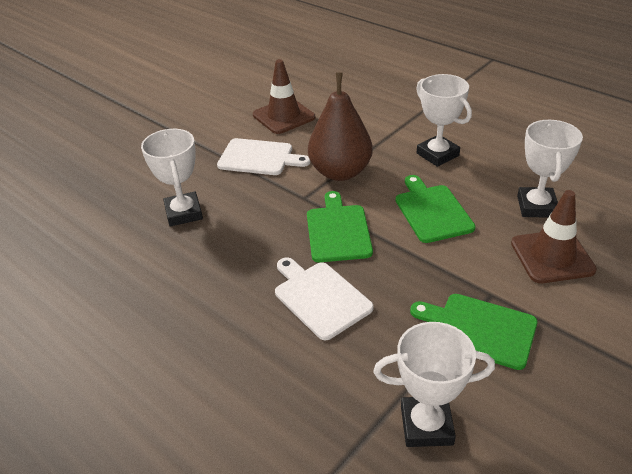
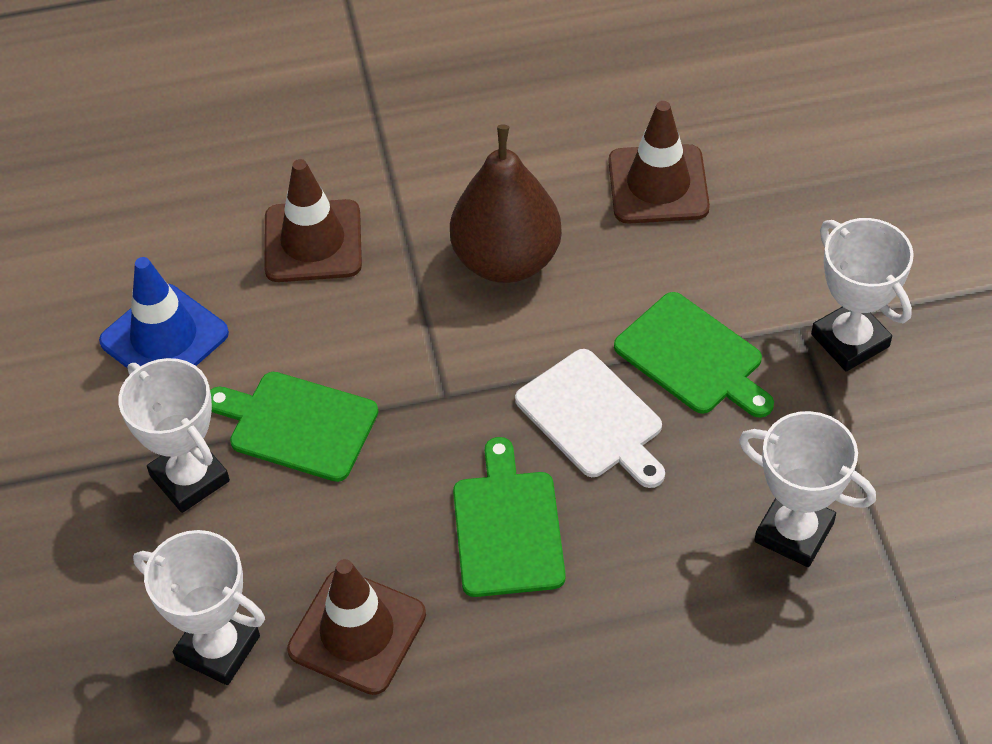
blue traffic cone: 0 -> 1
brown traffic cone: 2 -> 3
white cutting board: 2 -> 1

